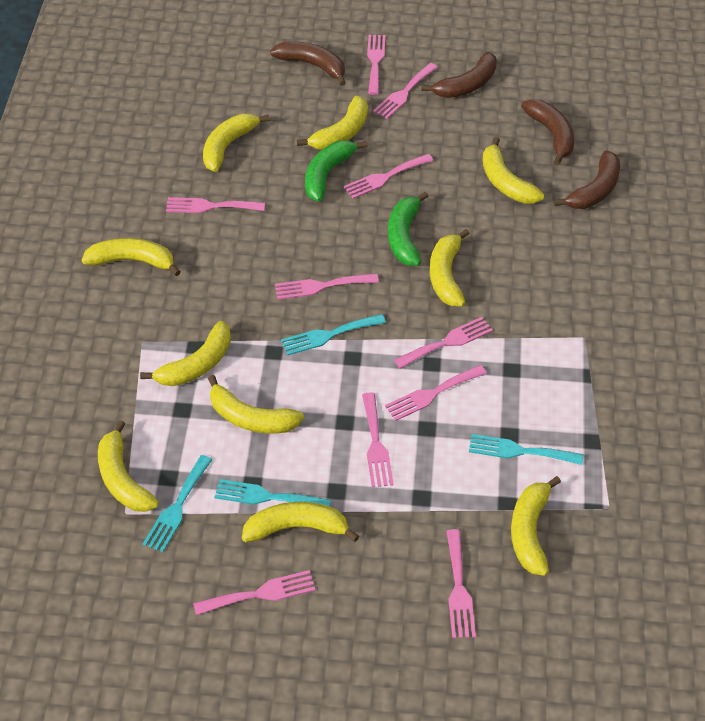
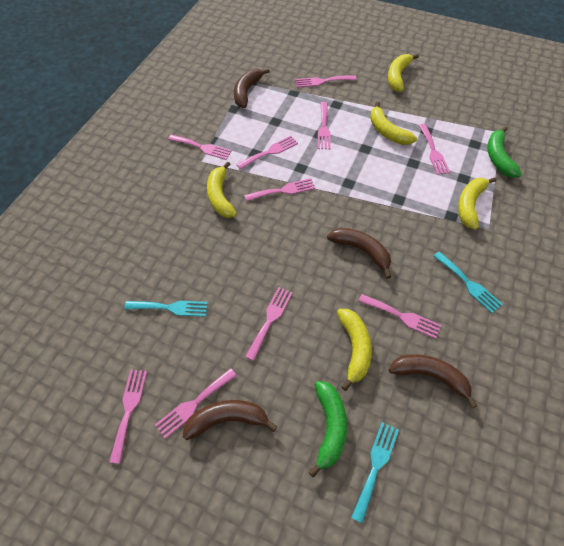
turquoise fork: 4 -> 3
yellow banana: 10 -> 5

